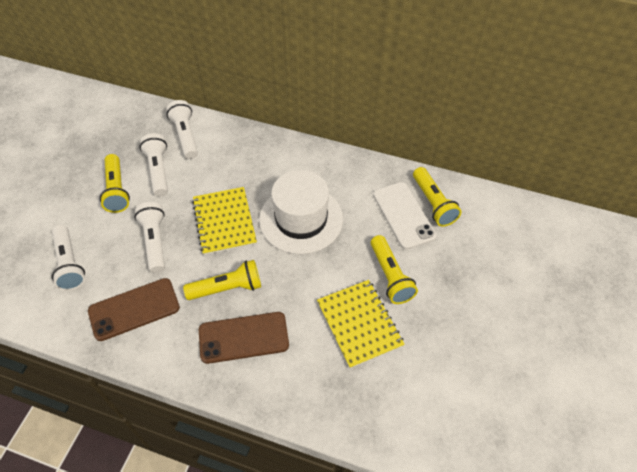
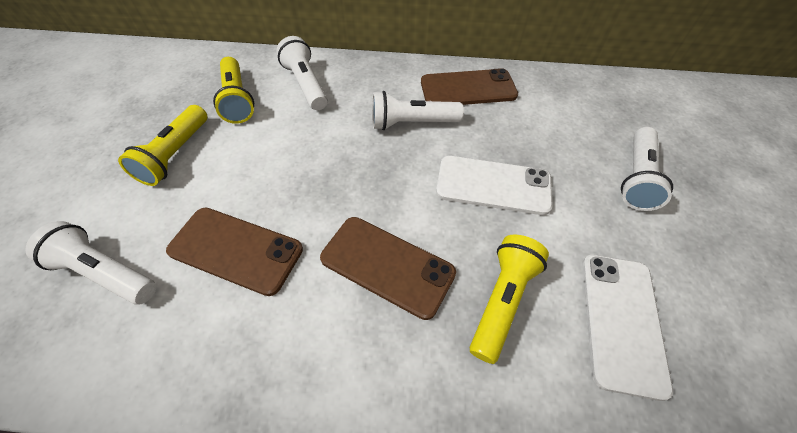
brown phone: 2 -> 3
white hat: 1 -> 0
white phone: 1 -> 2
yellow flashlight: 4 -> 3
yellow notebook: 2 -> 0

